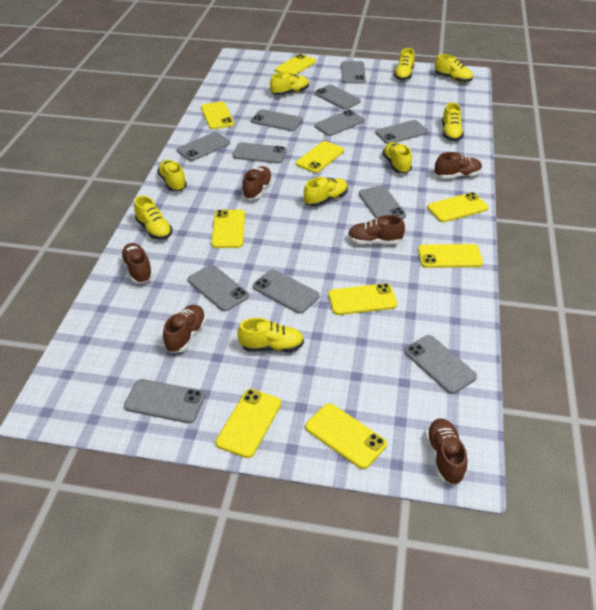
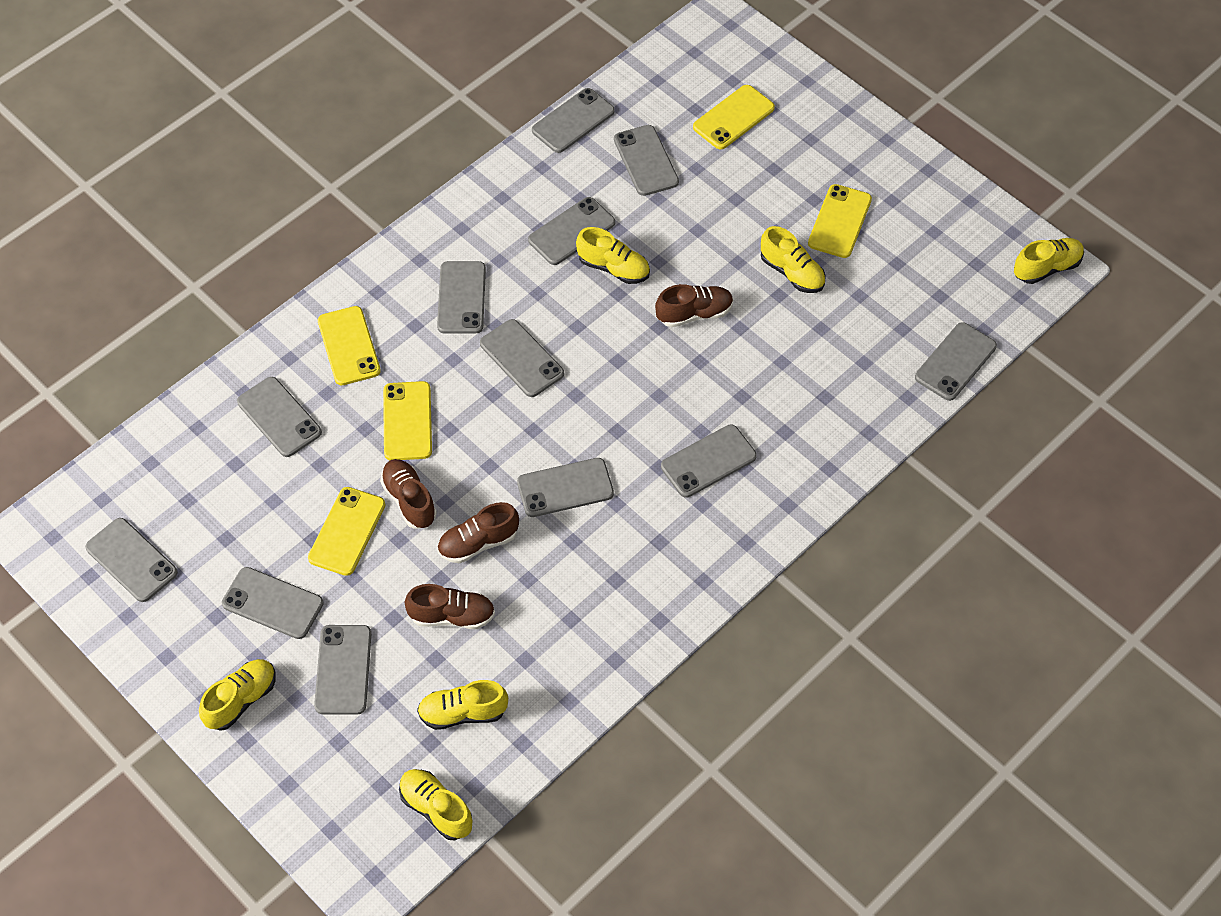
brown shoe: 6 -> 4
yellow phone: 9 -> 5
yellow shoe: 9 -> 6

